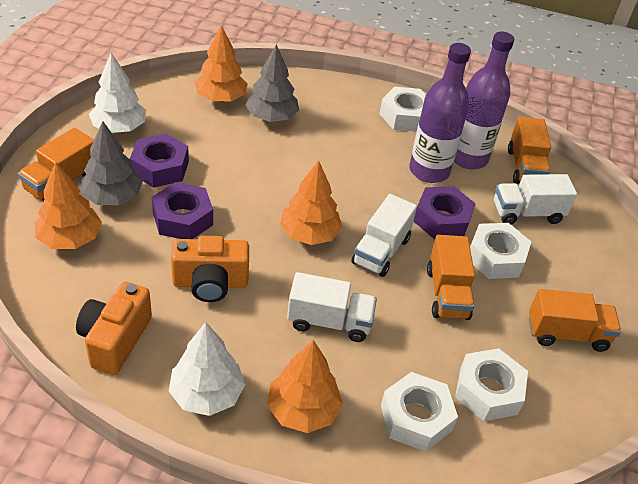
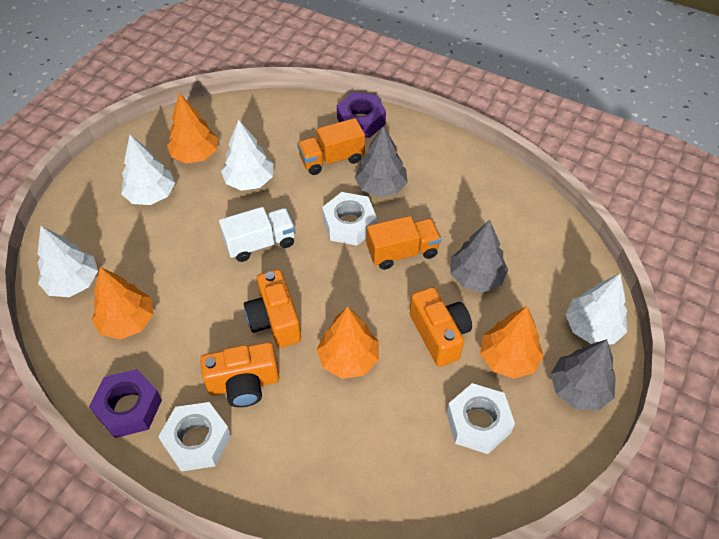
grey tree: 2 -> 3
orange camera: 2 -> 3
orange truck: 4 -> 2
purple bottle: 2 -> 0
purple nut: 3 -> 2
white nut: 4 -> 3
white tree: 2 -> 4
white truck: 3 -> 1

